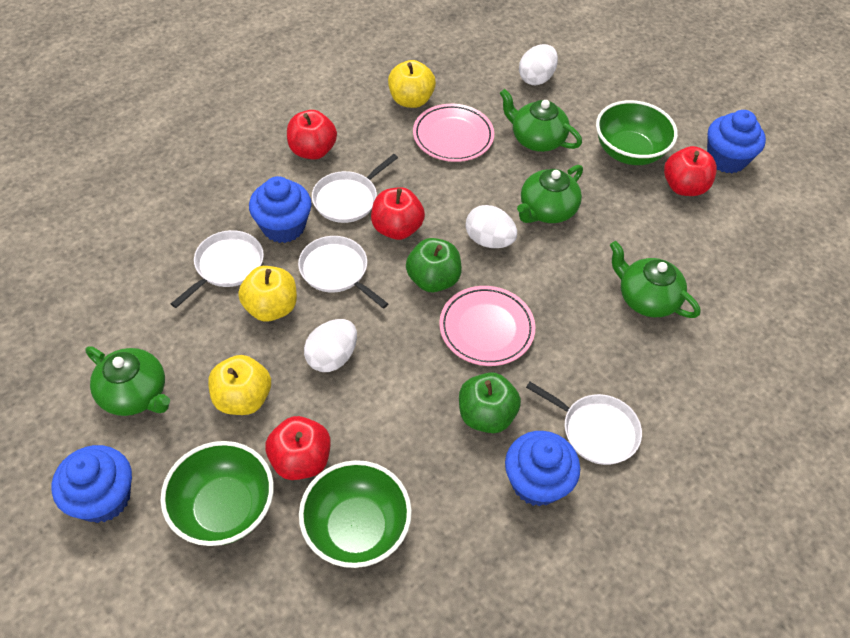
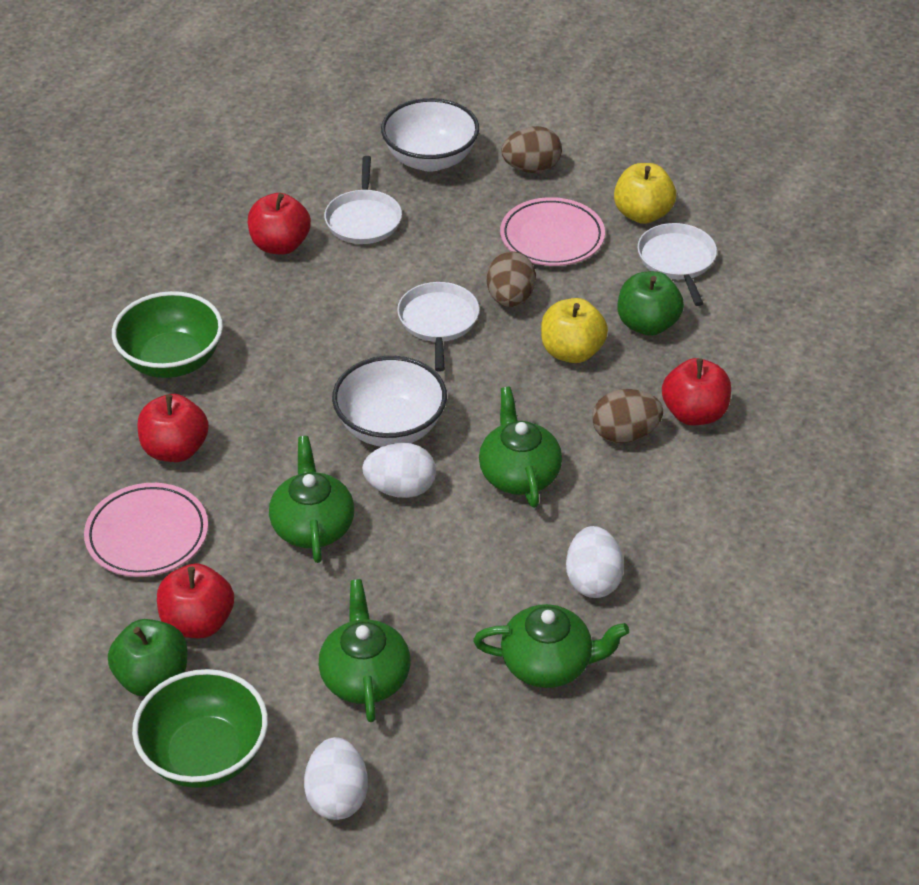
blue cupcake: 4 -> 0
brown egg: 0 -> 3
green bowl: 3 -> 2
white bowl: 0 -> 2
white pan: 4 -> 3
yellow apple: 3 -> 2

